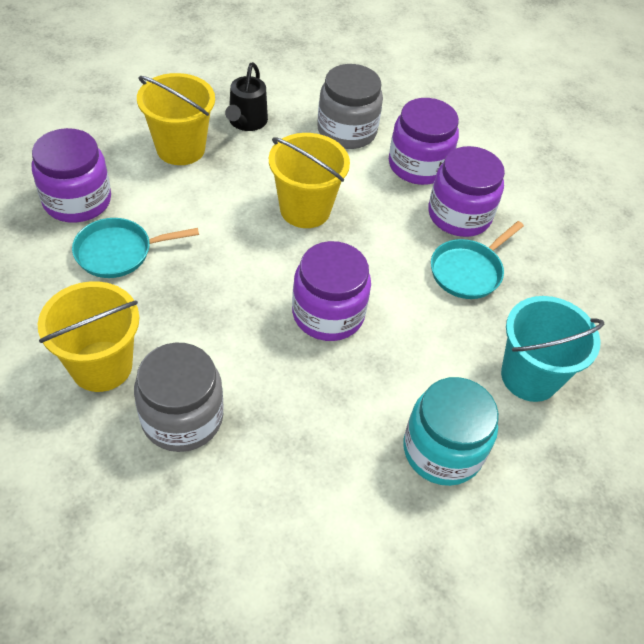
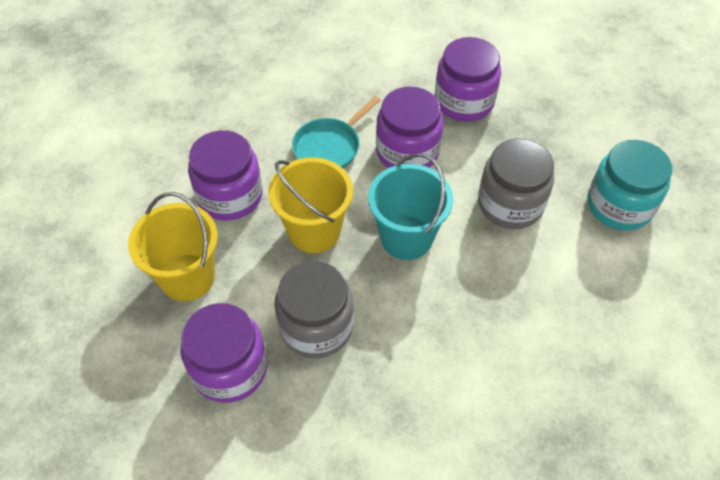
black watering can: 1 -> 0
turquoise pan: 2 -> 1
yellow bucket: 3 -> 2

